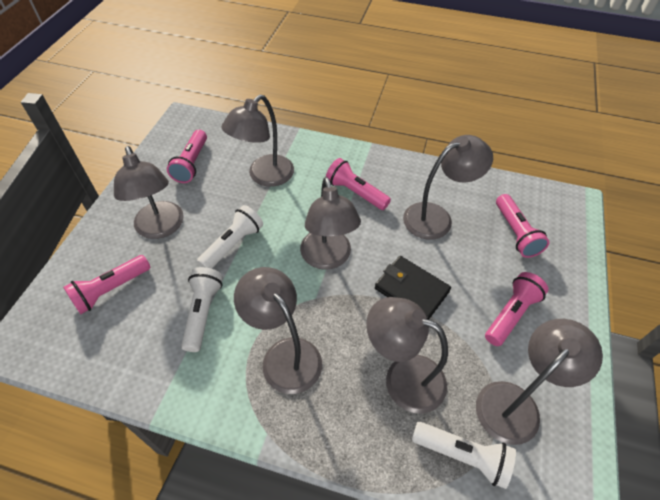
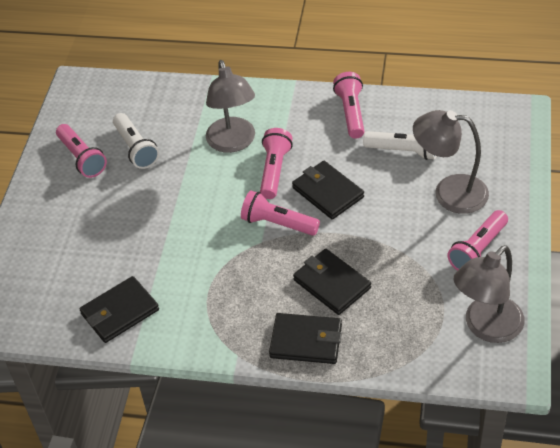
black wallet: 1 -> 4
grey lamp: 7 -> 3
white flashlight: 3 -> 2

